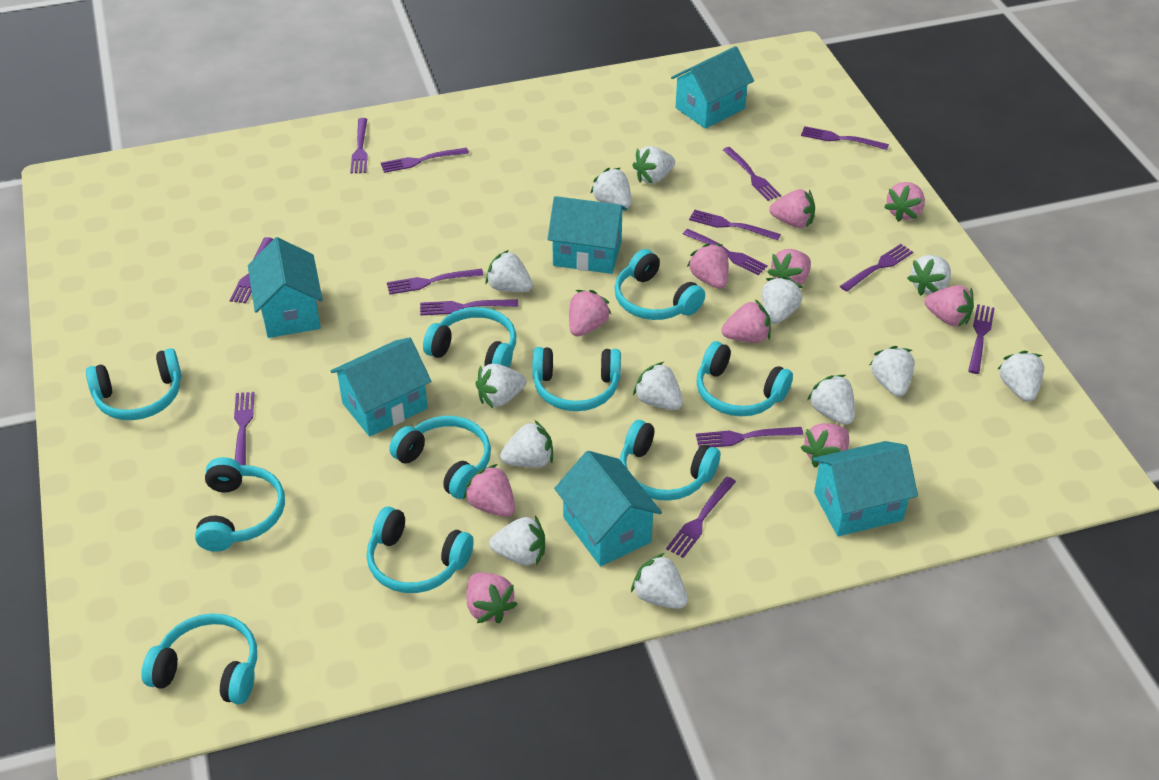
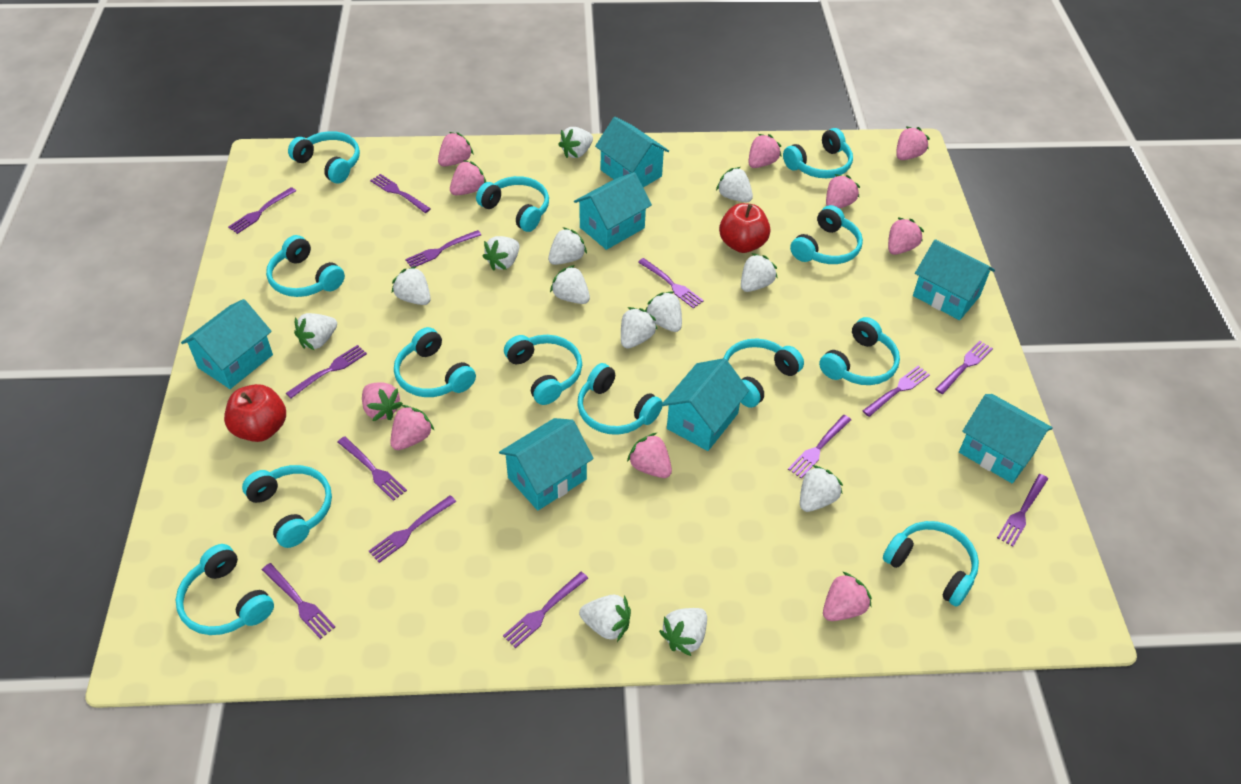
purple fork: 14 -> 13
red apple: 0 -> 2
turquoise headphones: 10 -> 13
turquoise house: 6 -> 7

